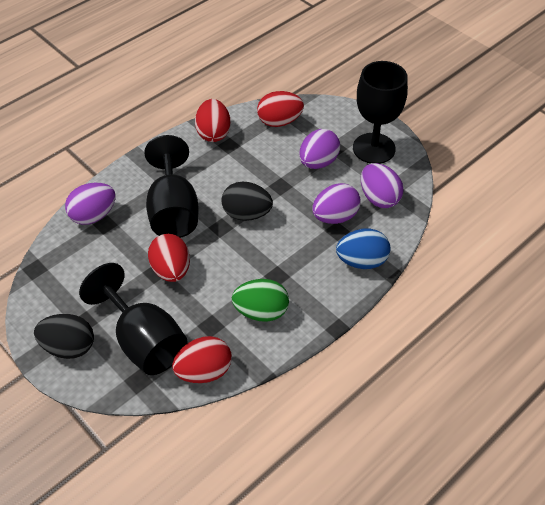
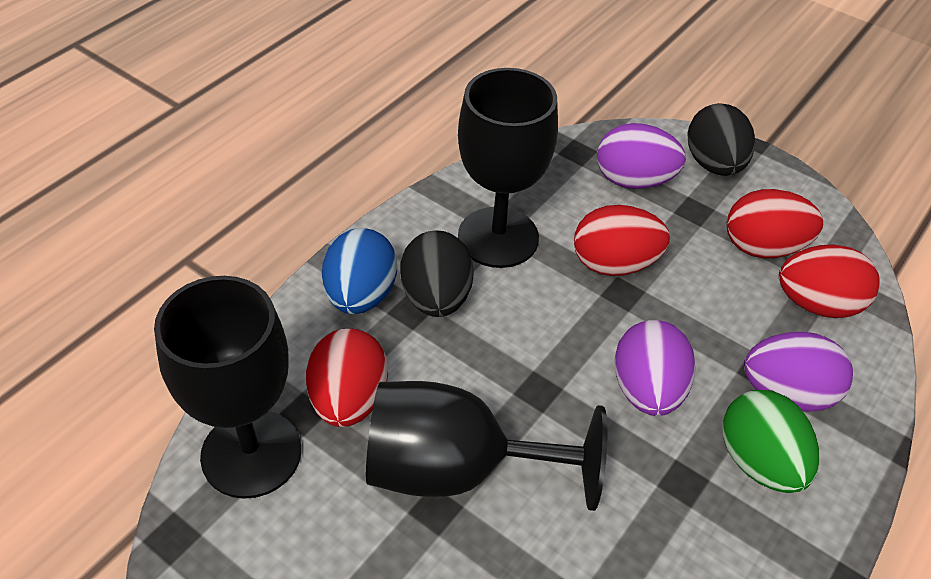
purple egg: 4 -> 3

